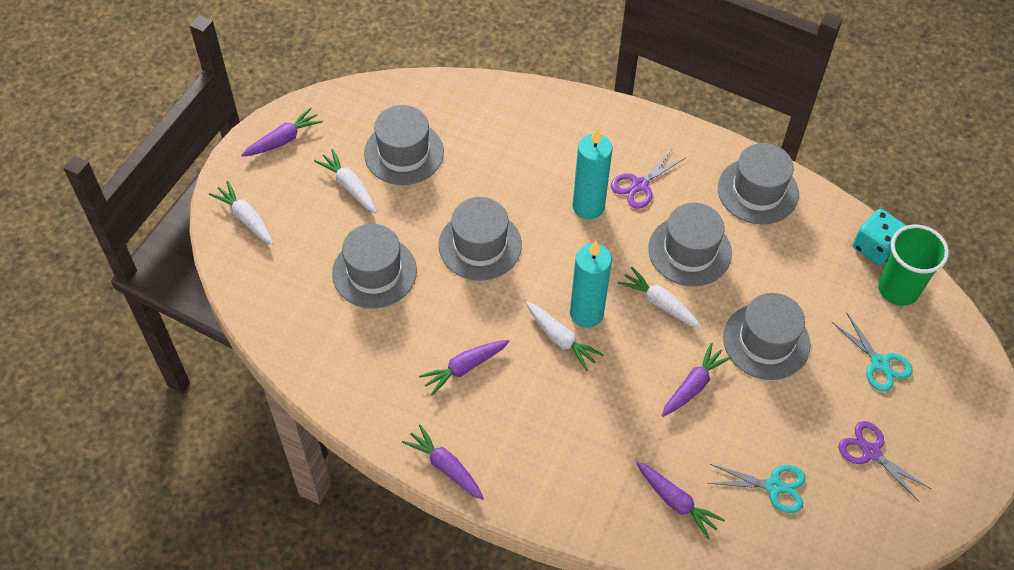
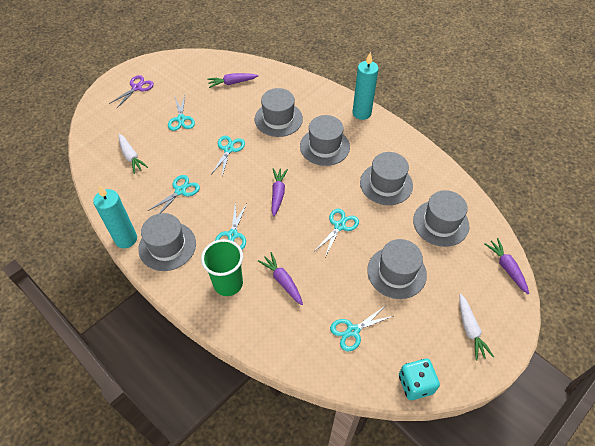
purple carrot: 5 -> 4
purple scissors: 2 -> 1
turquoise scissors: 2 -> 6
white carrot: 4 -> 2

